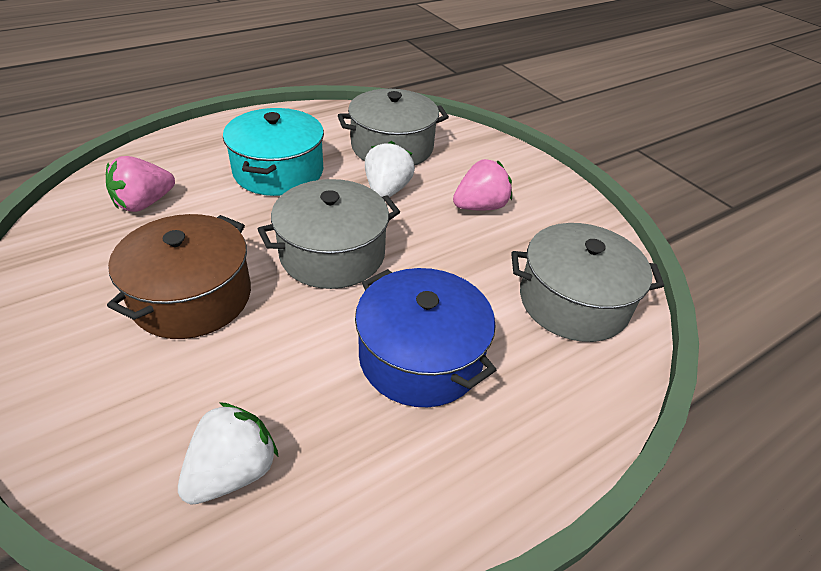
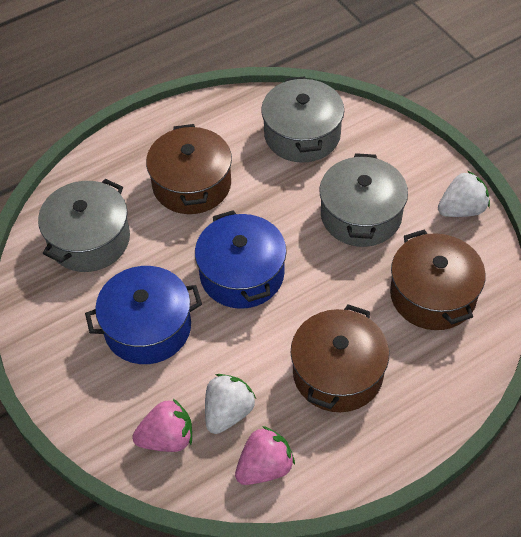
blue pot: 1 -> 2
brown pot: 1 -> 3
turquoise pot: 1 -> 0

